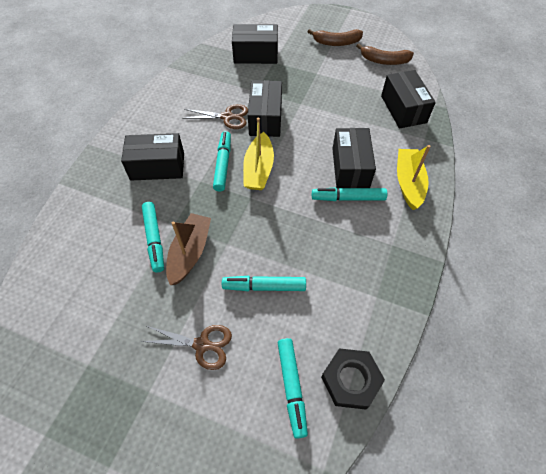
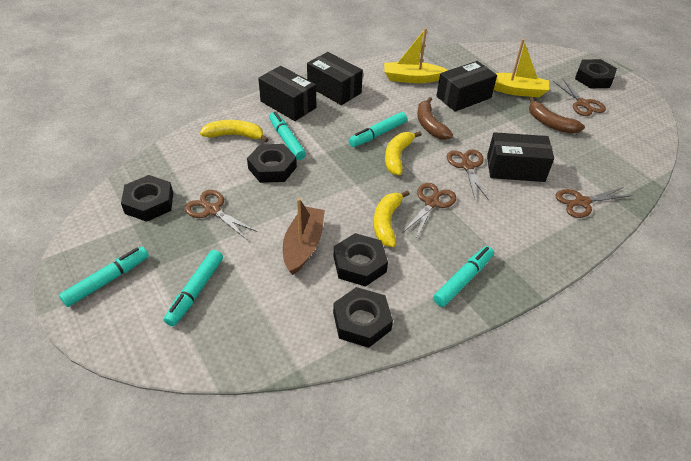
black box: 5 -> 4
black nut: 1 -> 5
brown scissors: 2 -> 5
yellow banana: 0 -> 3

